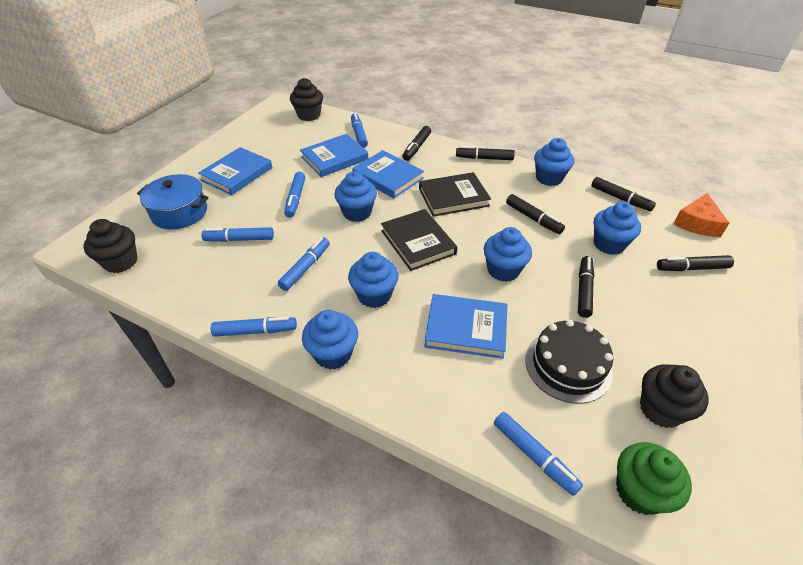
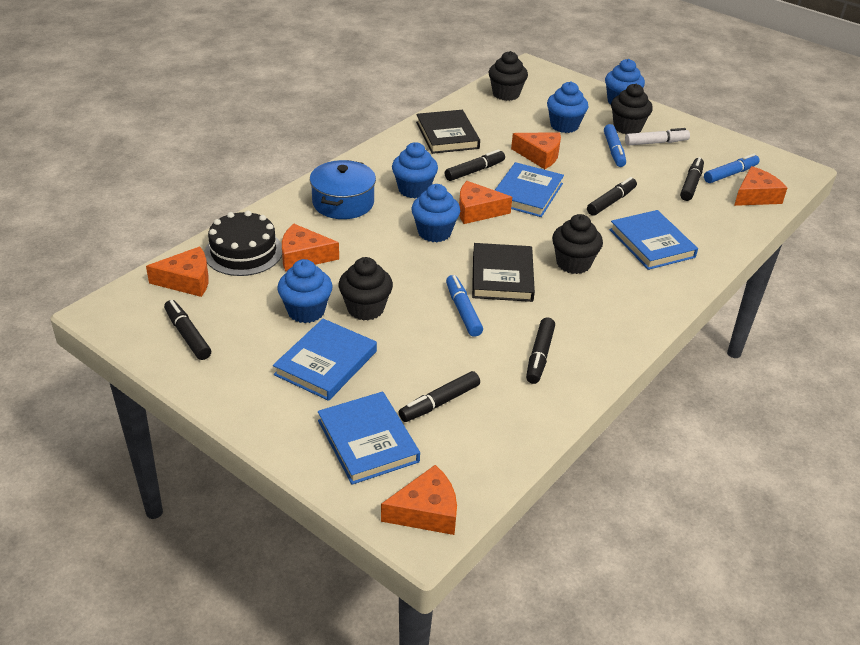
black cupcake: 3 -> 4
blue cupcake: 6 -> 5
blue marker: 6 -> 3
green cupcake: 1 -> 0
orange cheese: 1 -> 6
white marker: 0 -> 1

